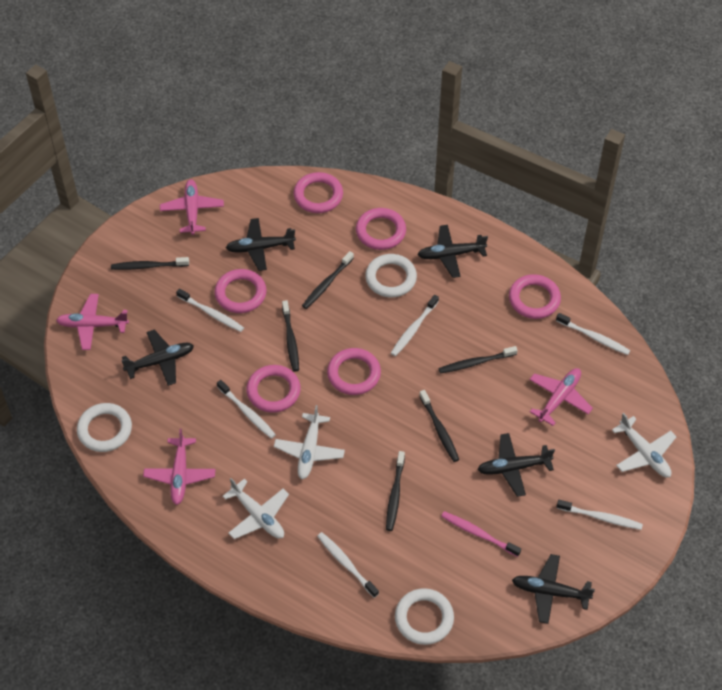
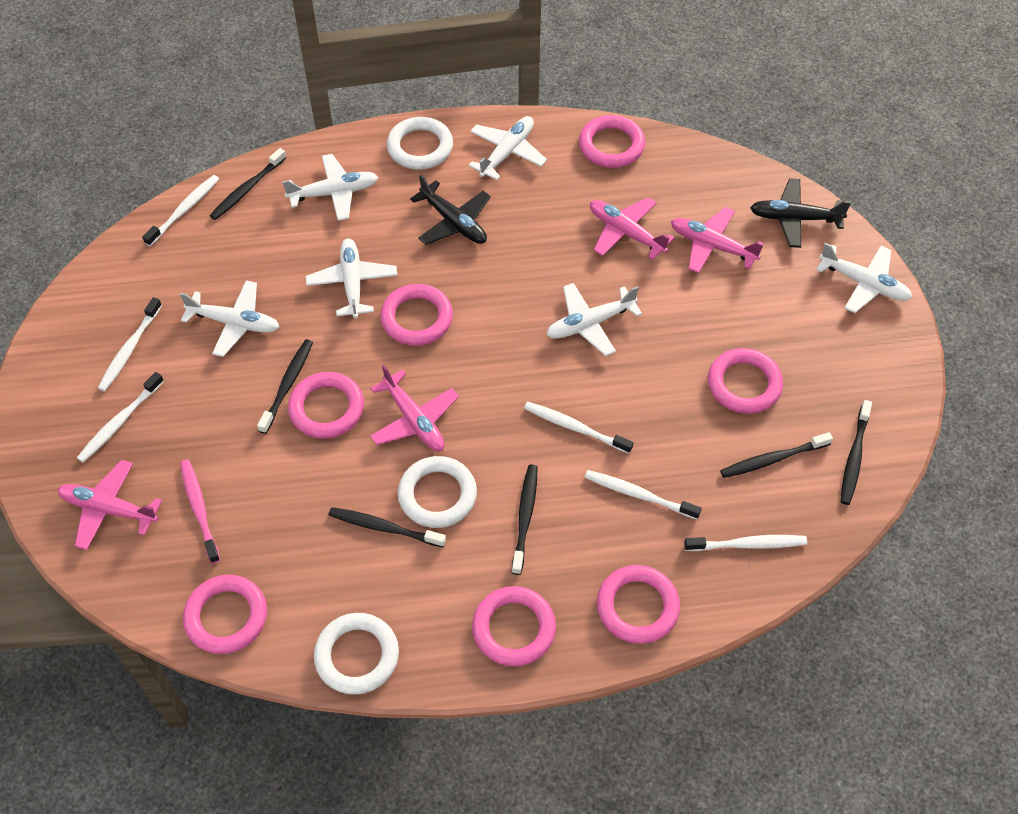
black plane: 5 -> 2
pink ring: 6 -> 7
white plane: 3 -> 6

